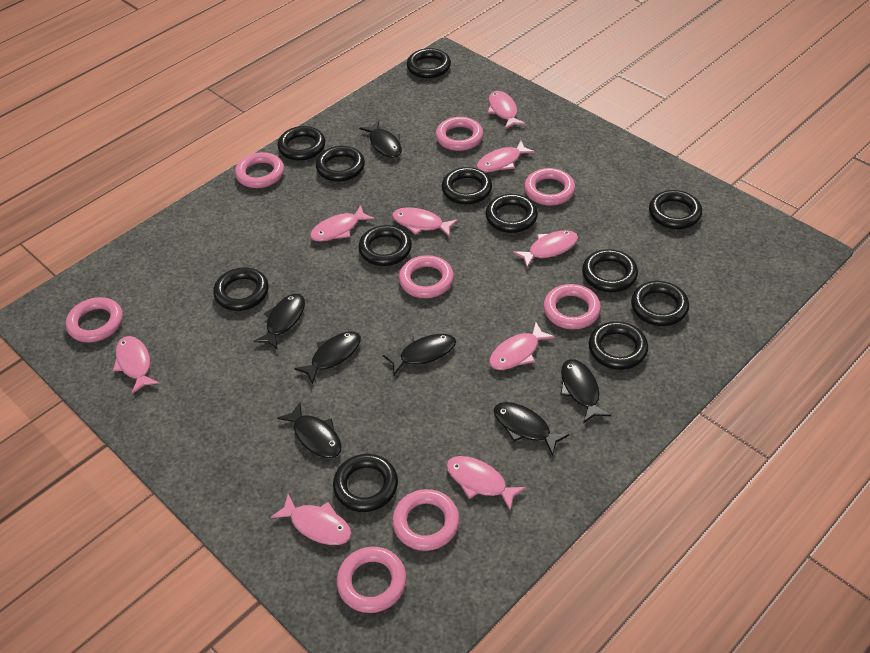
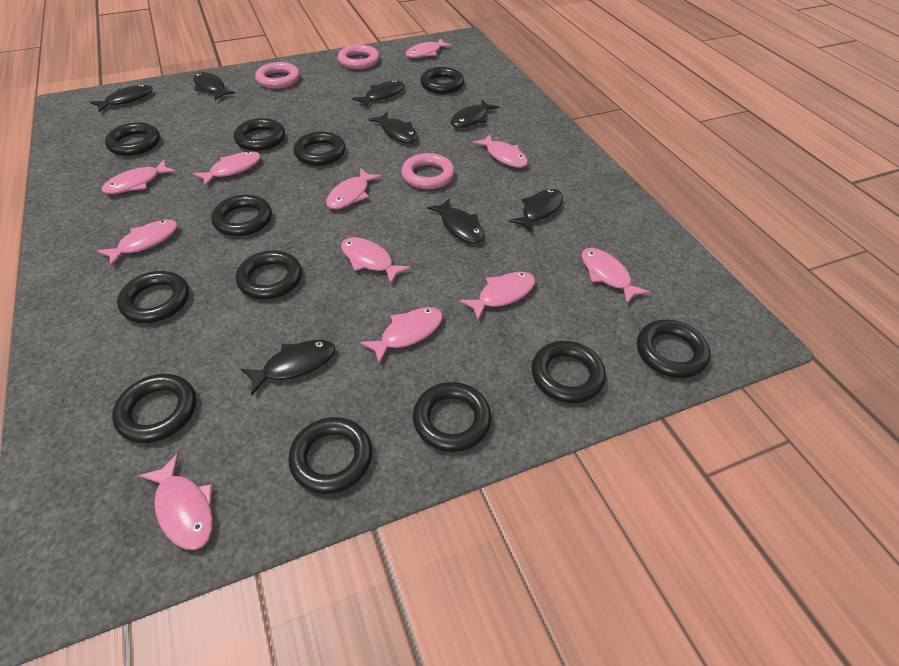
black fish: 7 -> 8
pink fish: 9 -> 11
pink ring: 8 -> 3

